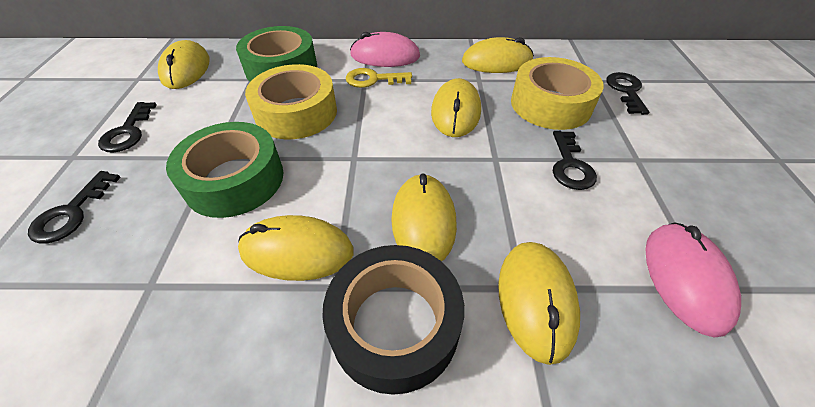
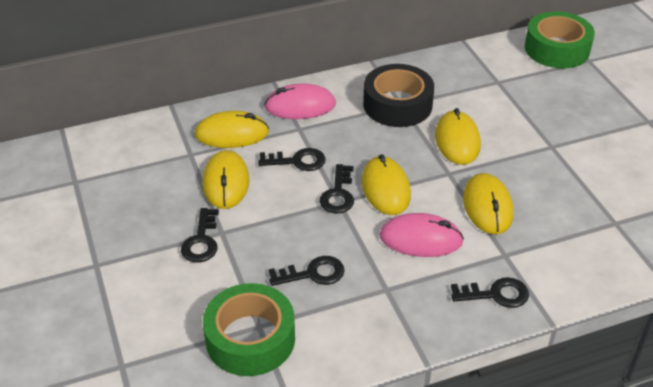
black key: 4 -> 5
yellow key: 1 -> 0
yellow mouse: 6 -> 5
yellow tape: 2 -> 0

